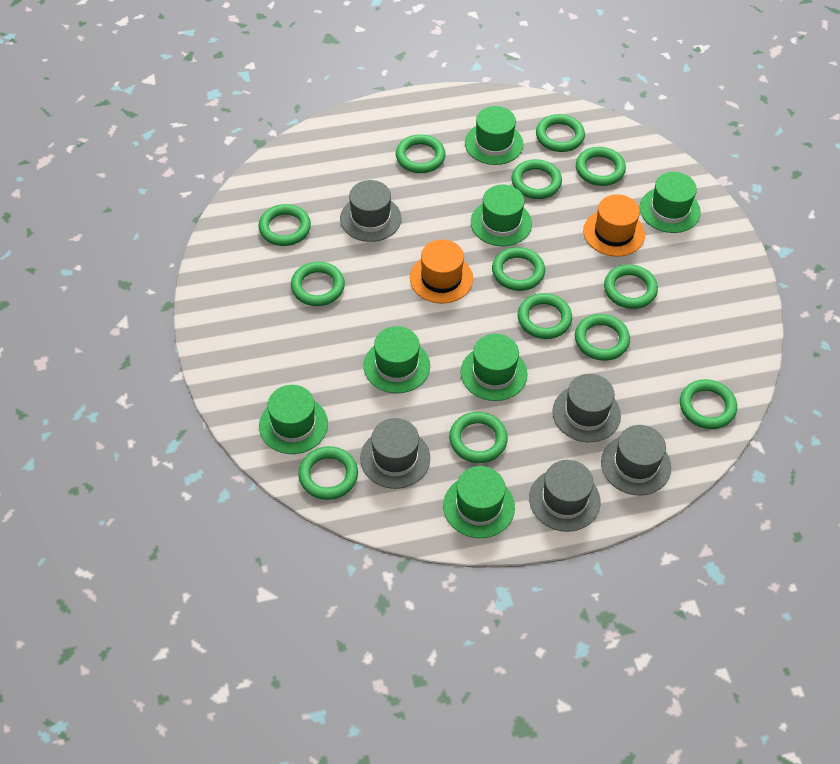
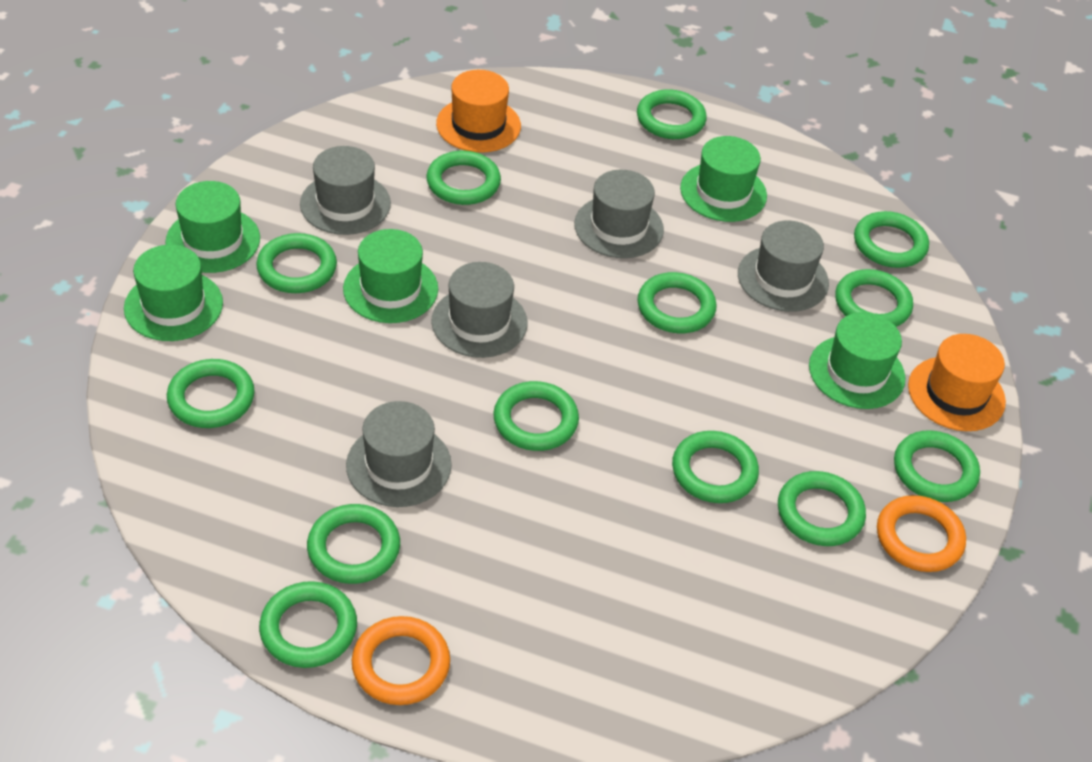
green hat: 7 -> 5
orange ring: 0 -> 2

